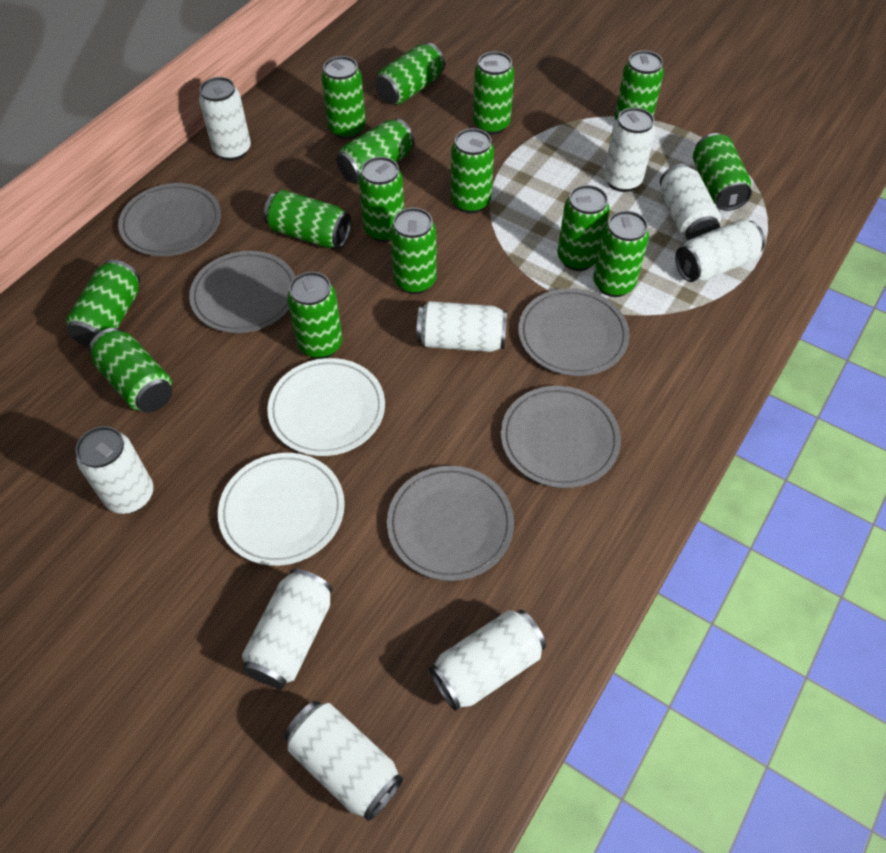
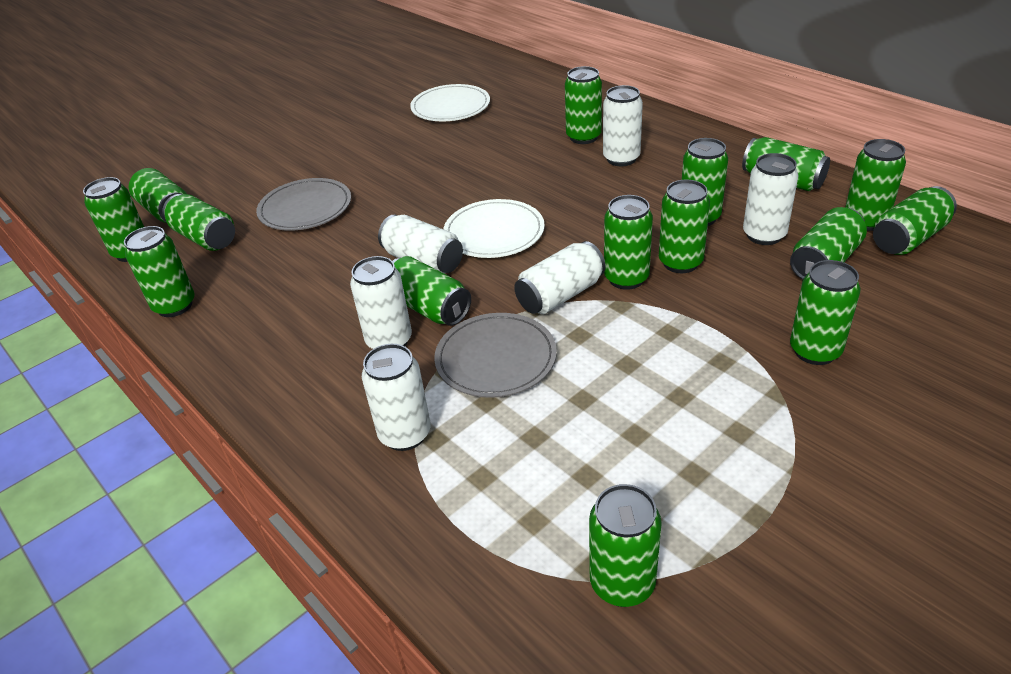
grey plate: 5 -> 2
white can: 9 -> 6

